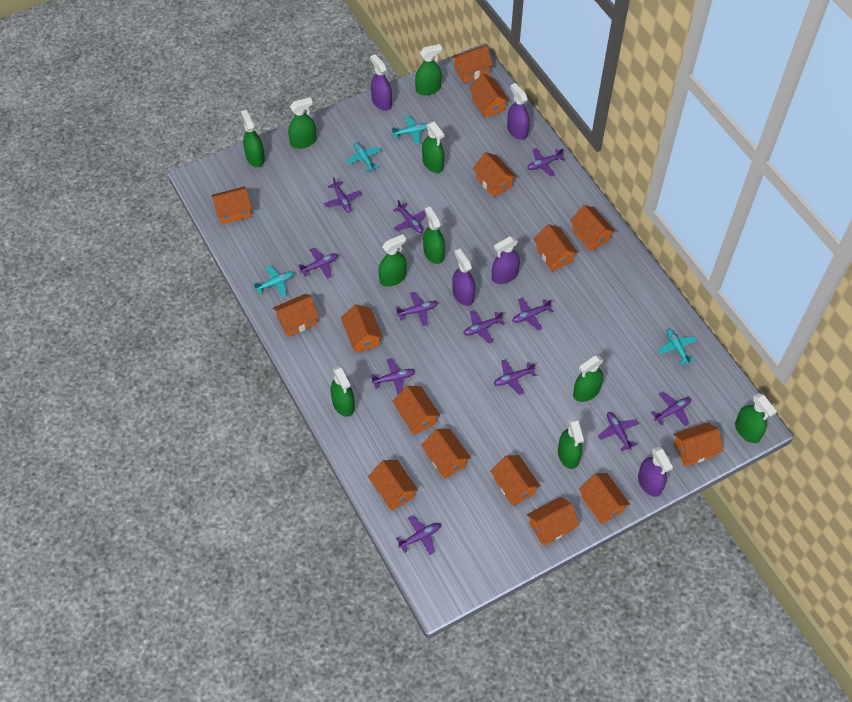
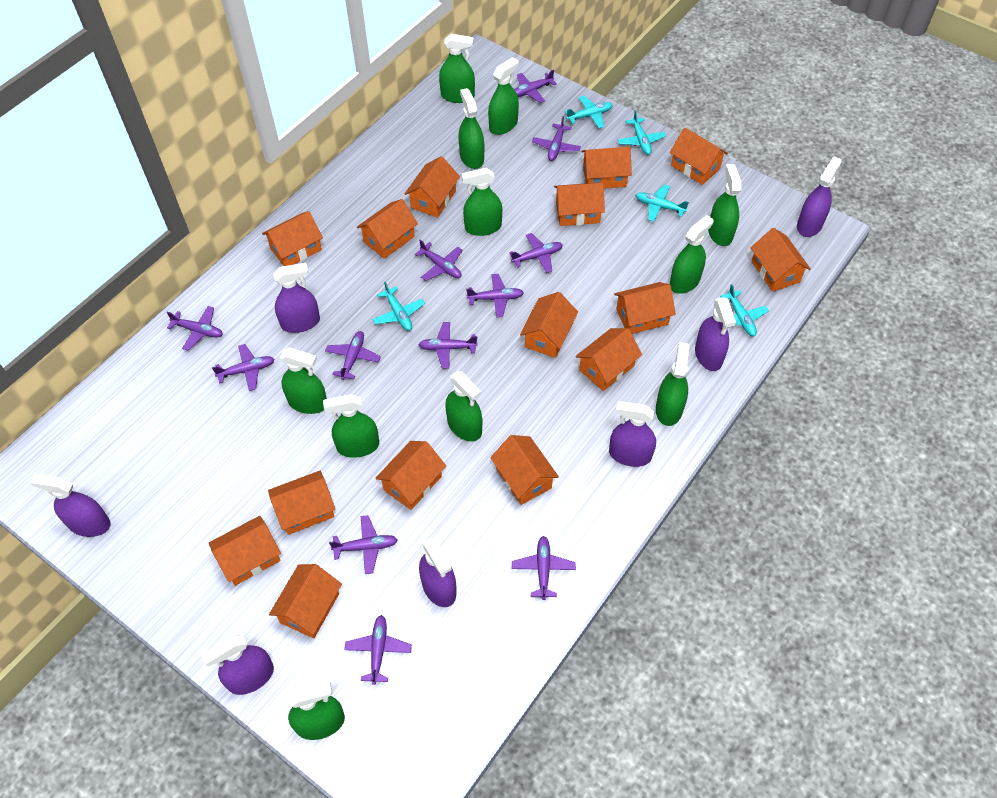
green spray bottle: 10 -> 11
purple spray bottle: 5 -> 7
turquoise plane: 4 -> 5

